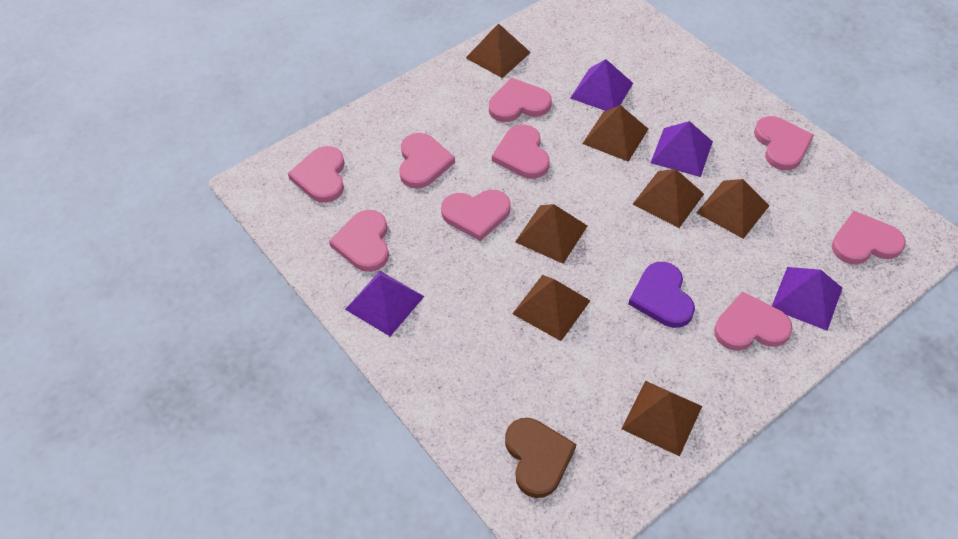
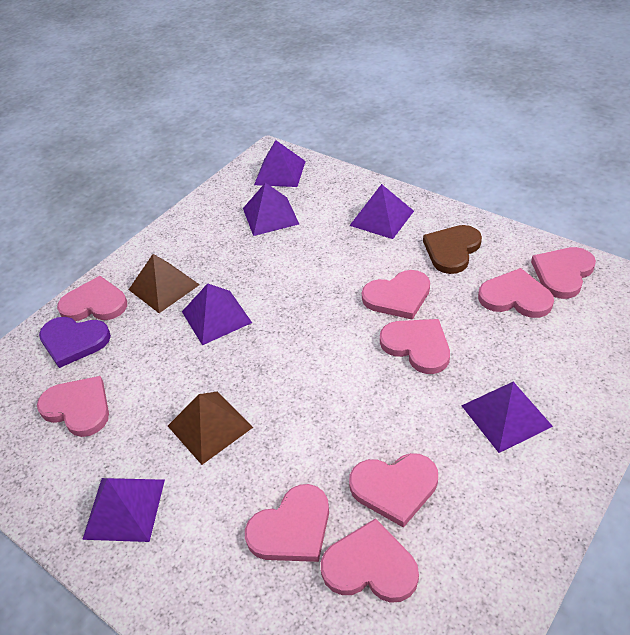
brown pyramid: 7 -> 2
purple pyramid: 4 -> 6

